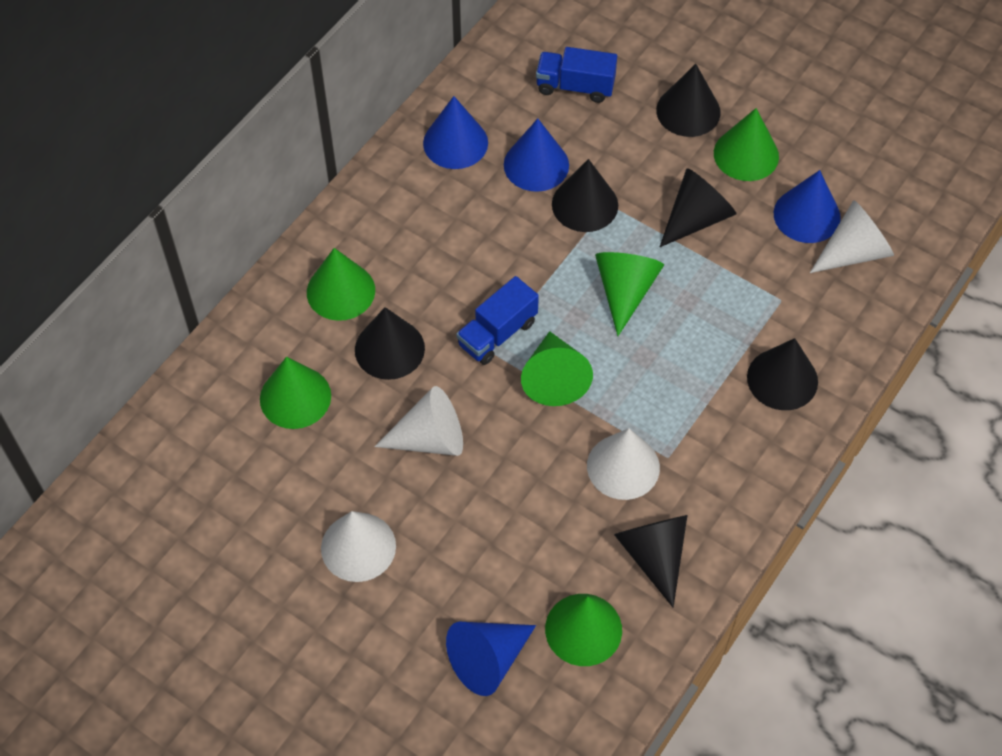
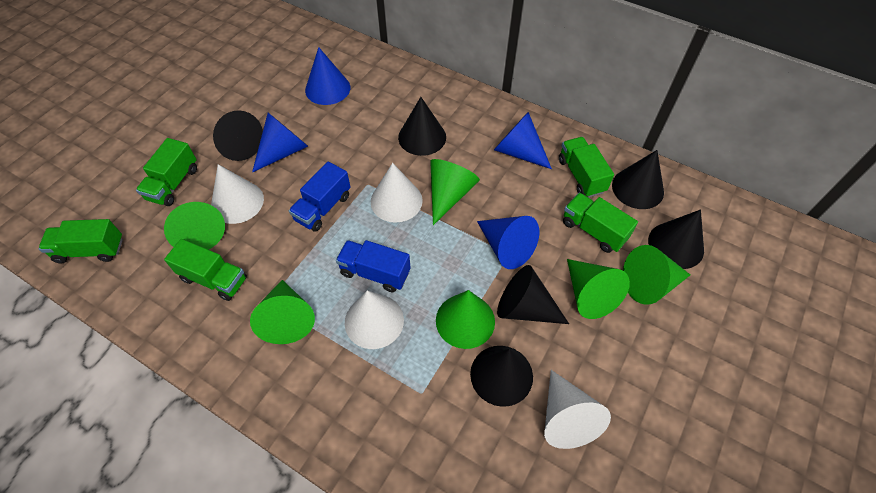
green truck: 0 -> 5

